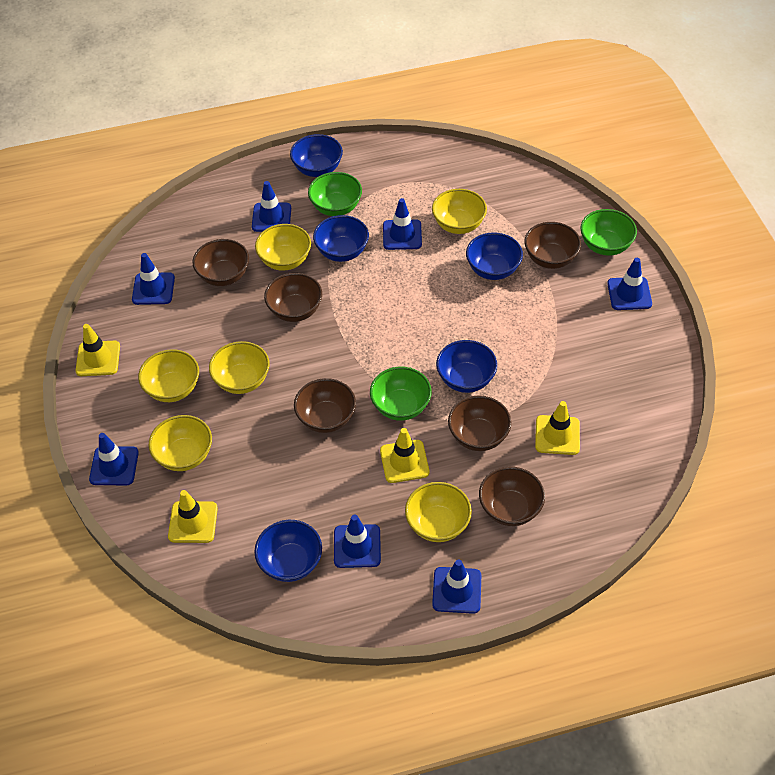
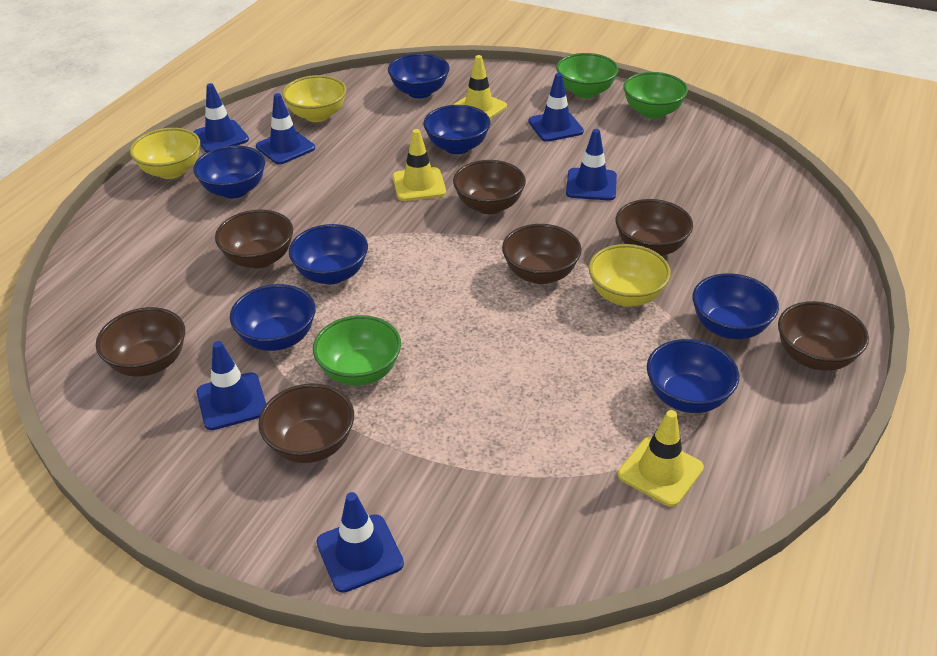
blue bowl: 5 -> 7
blue traffic cone: 7 -> 6
brown bowl: 6 -> 7
yellow bowl: 6 -> 3
yellow traffic cone: 4 -> 3

